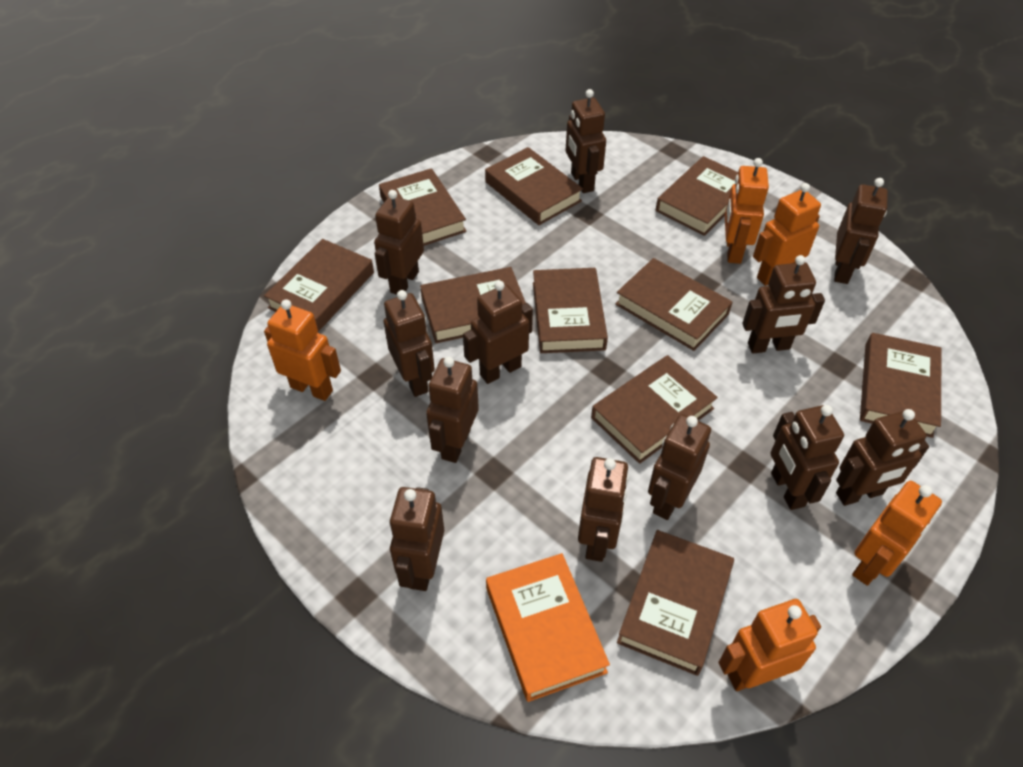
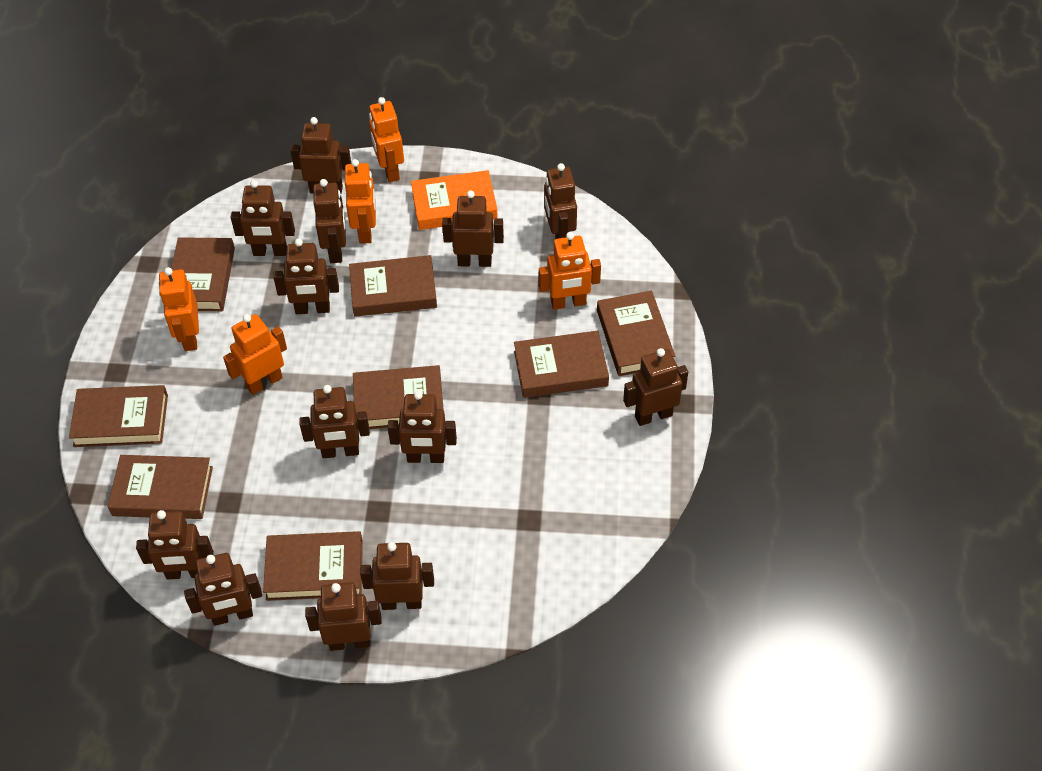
brown book: 10 -> 8
brown robot: 12 -> 13

